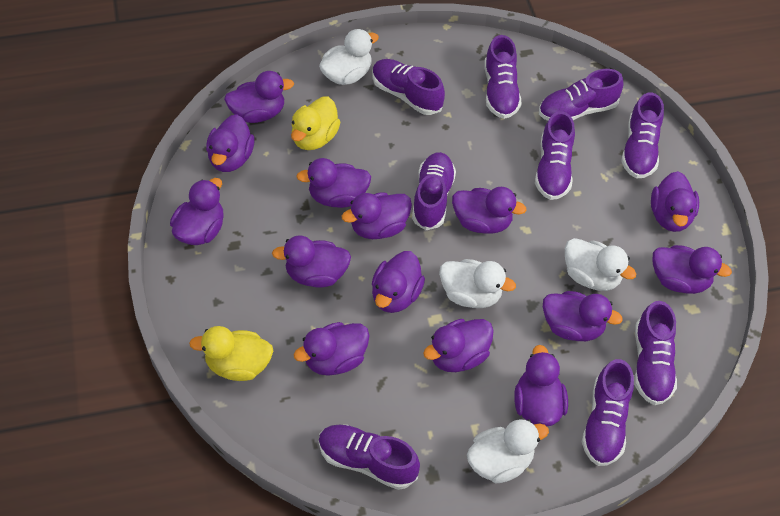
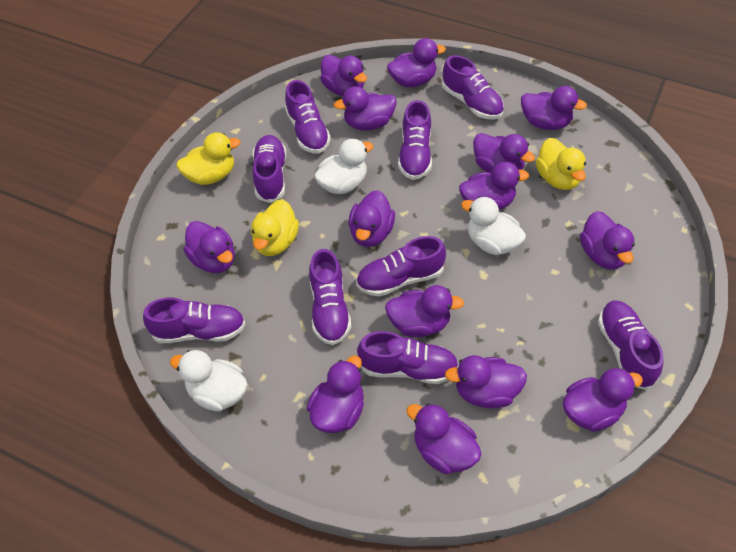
white duck: 4 -> 3
yellow duck: 2 -> 3

